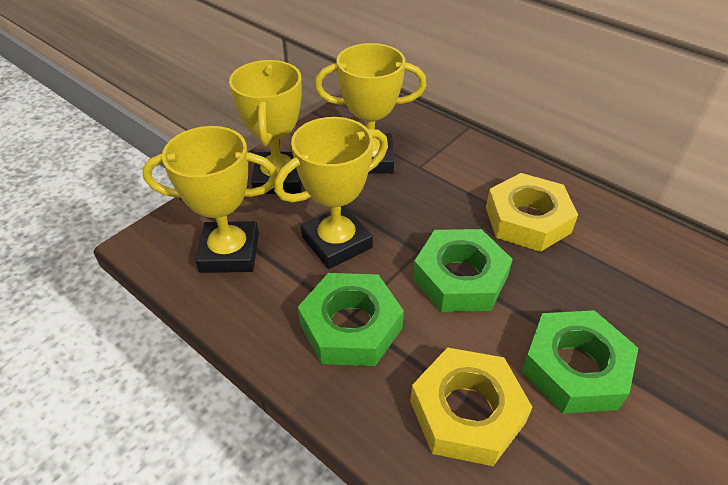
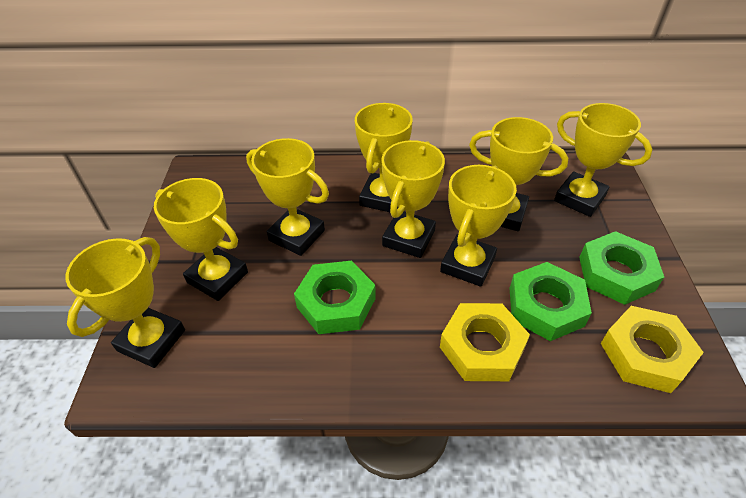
yellow trophy: 4 -> 8

